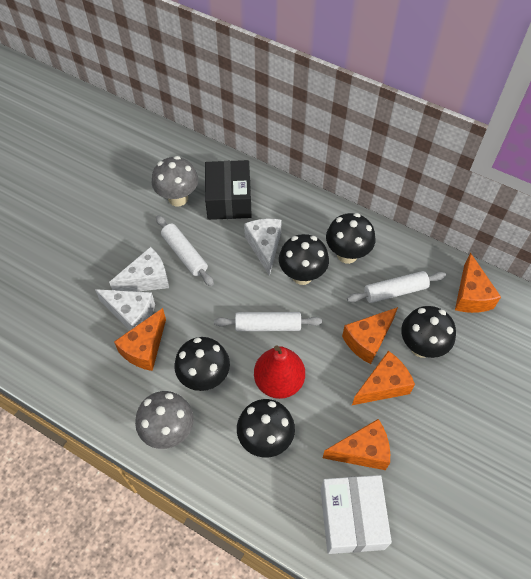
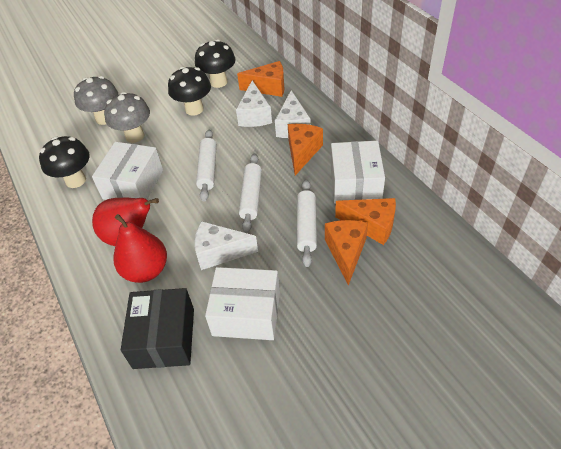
black mushroom: 5 -> 3
orange cheese: 5 -> 4
red pear: 1 -> 2
white box: 1 -> 3

